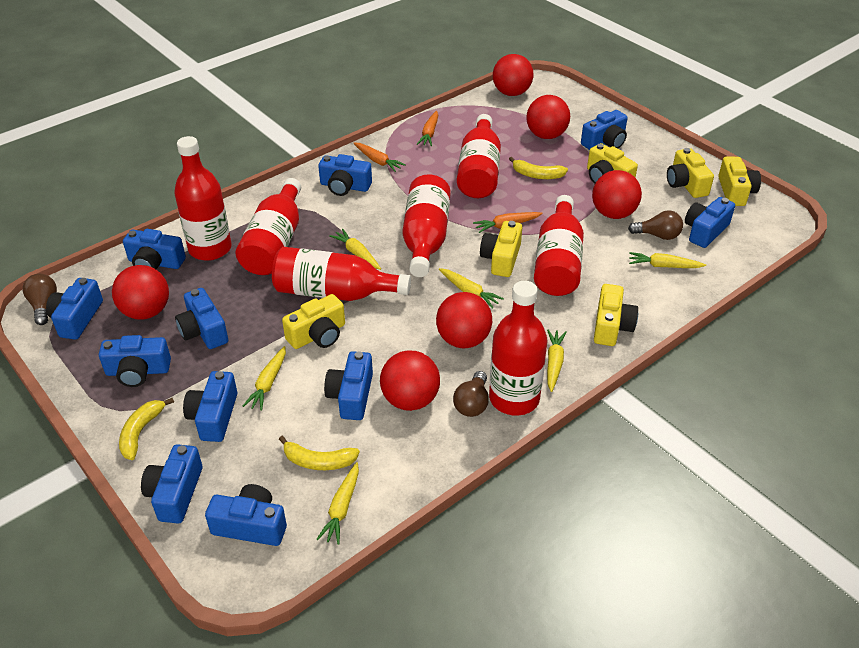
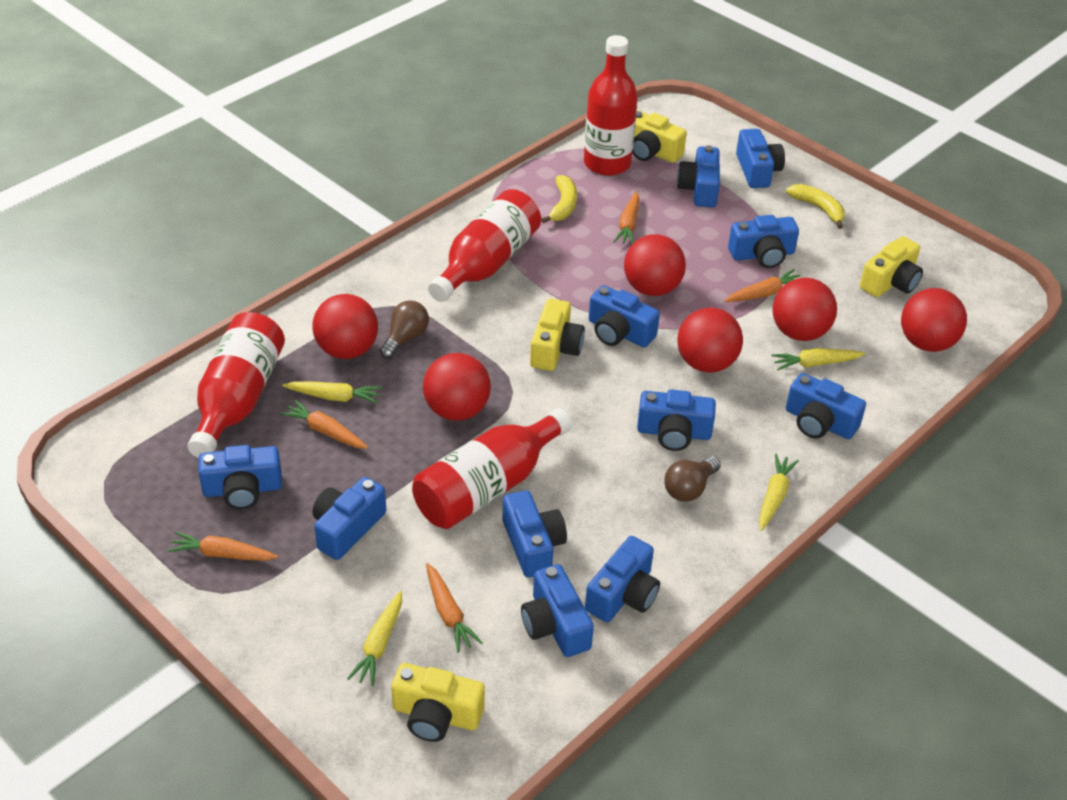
brown light bulb: 3 -> 2
orange carrot: 3 -> 5
red bottle: 7 -> 4
yellow banana: 3 -> 2
yellow camera: 6 -> 4
yellow carrot: 6 -> 4

